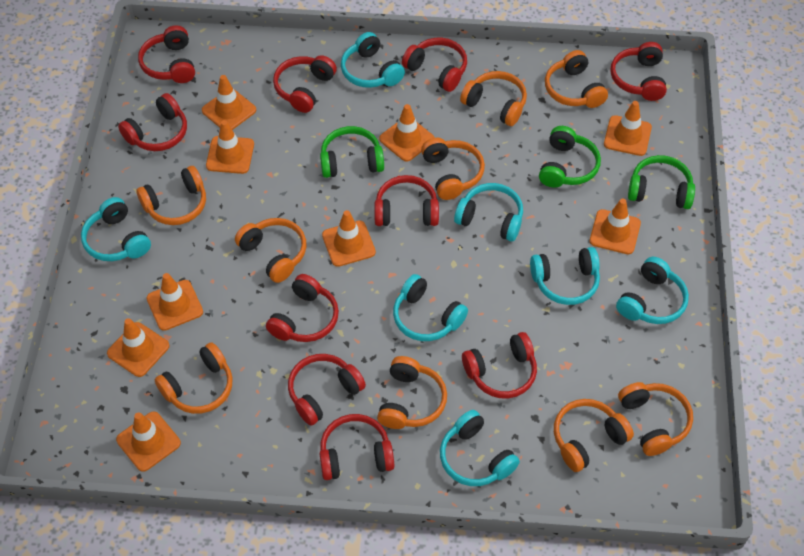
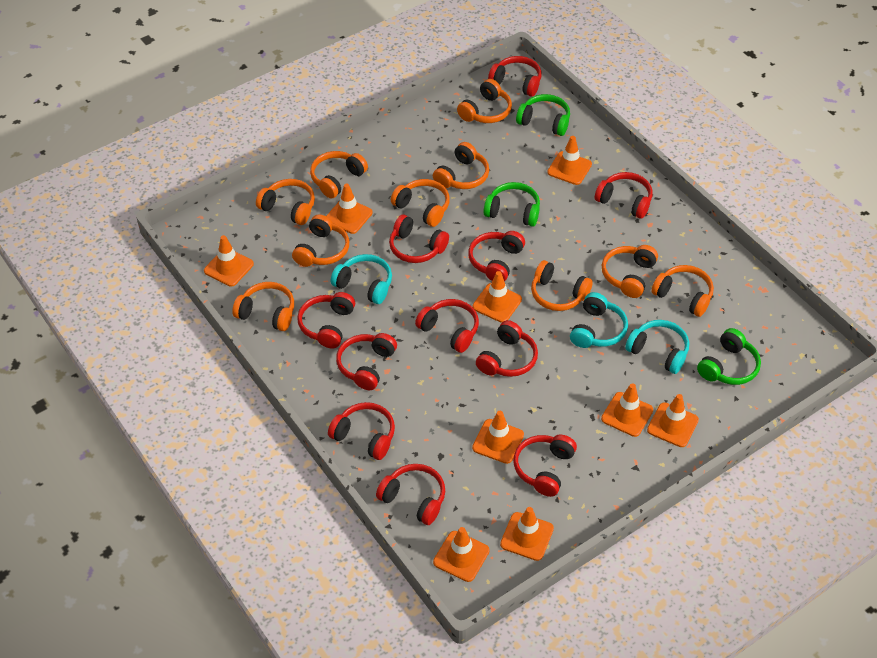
orange headphones: 9 -> 10
red headphones: 10 -> 11
turquoise headphones: 7 -> 3

